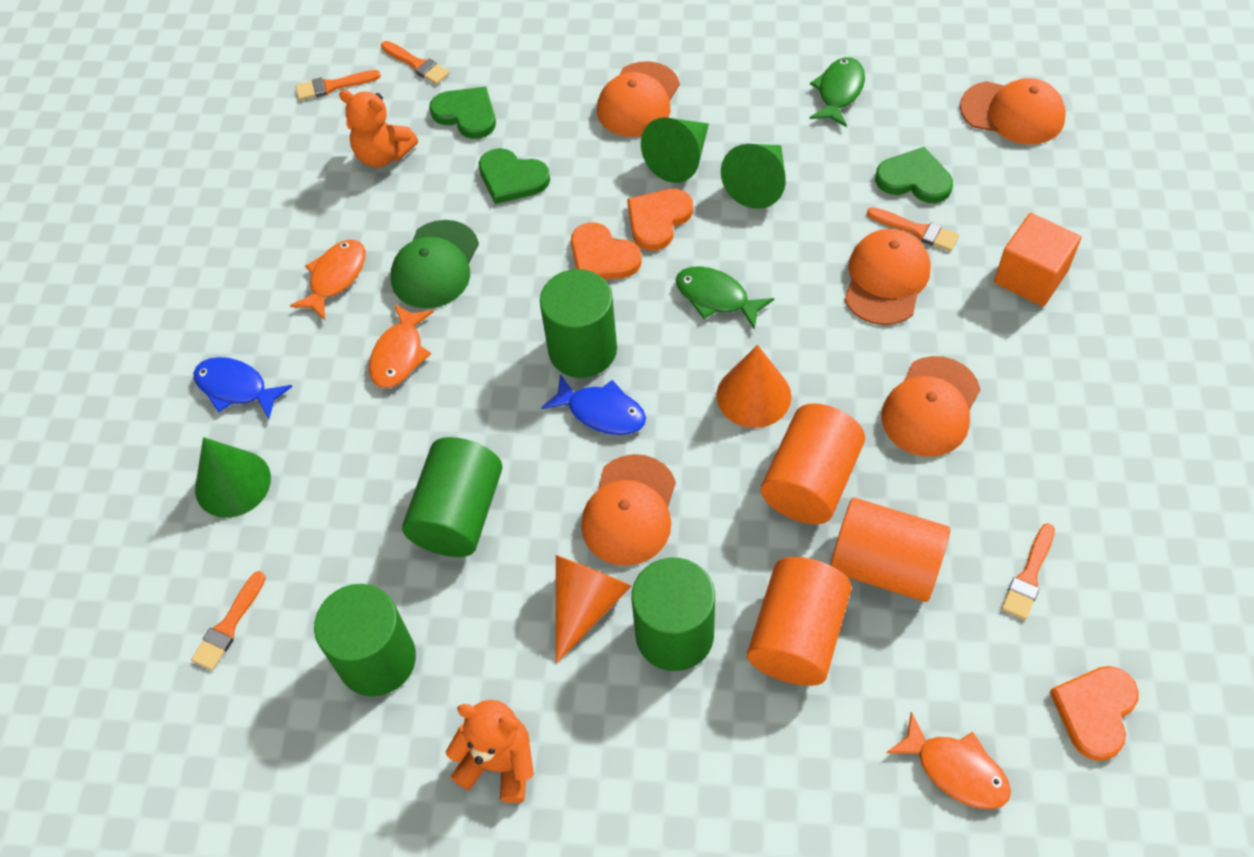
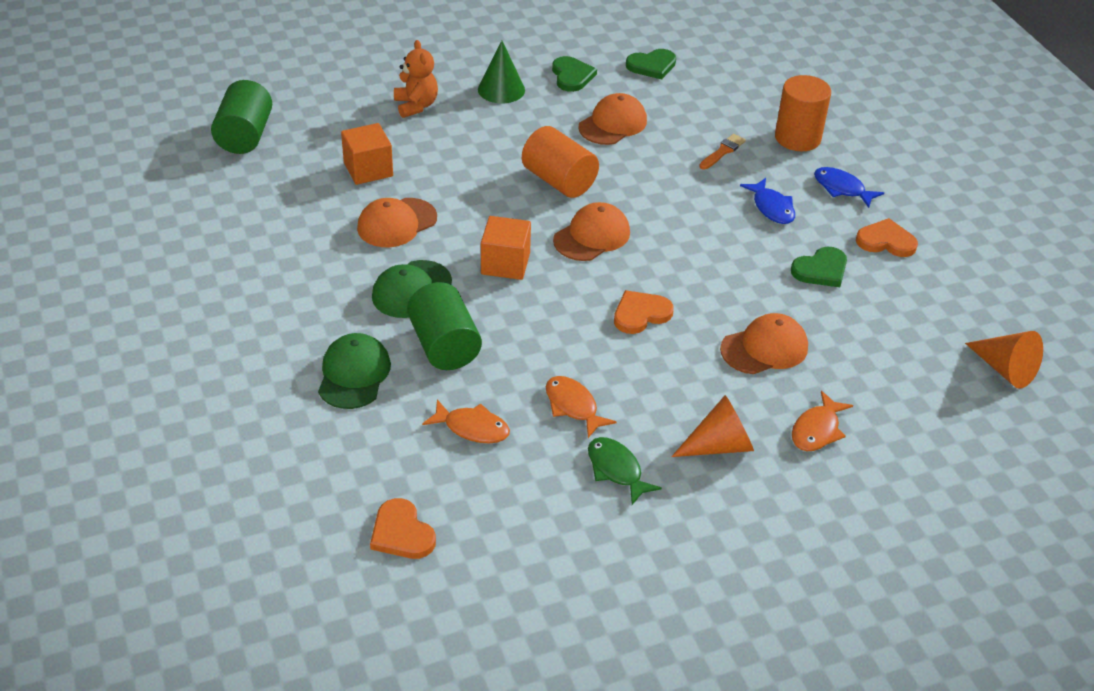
green cap: 1 -> 2
green cone: 3 -> 1
green cylinder: 4 -> 2
green fish: 2 -> 1
orange brush: 5 -> 1
orange cap: 5 -> 4
orange cube: 1 -> 2
orange cylinder: 3 -> 2
orange teddy bear: 2 -> 1

